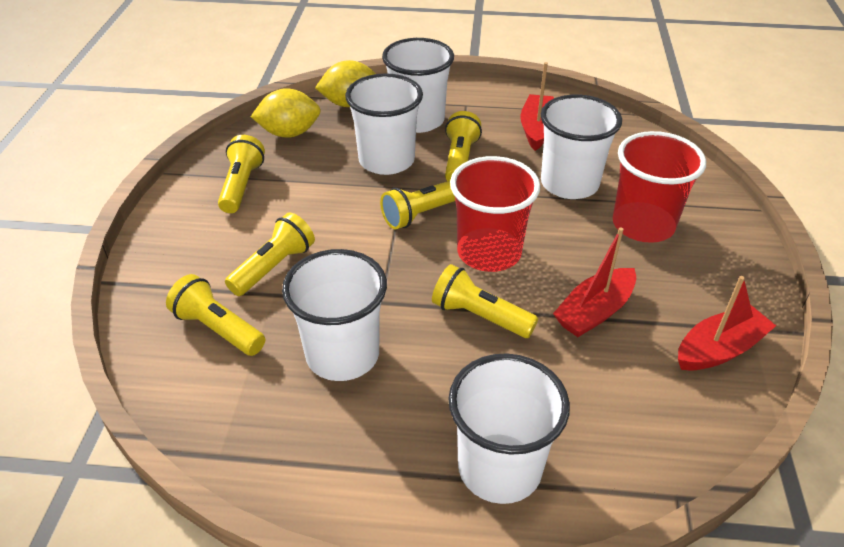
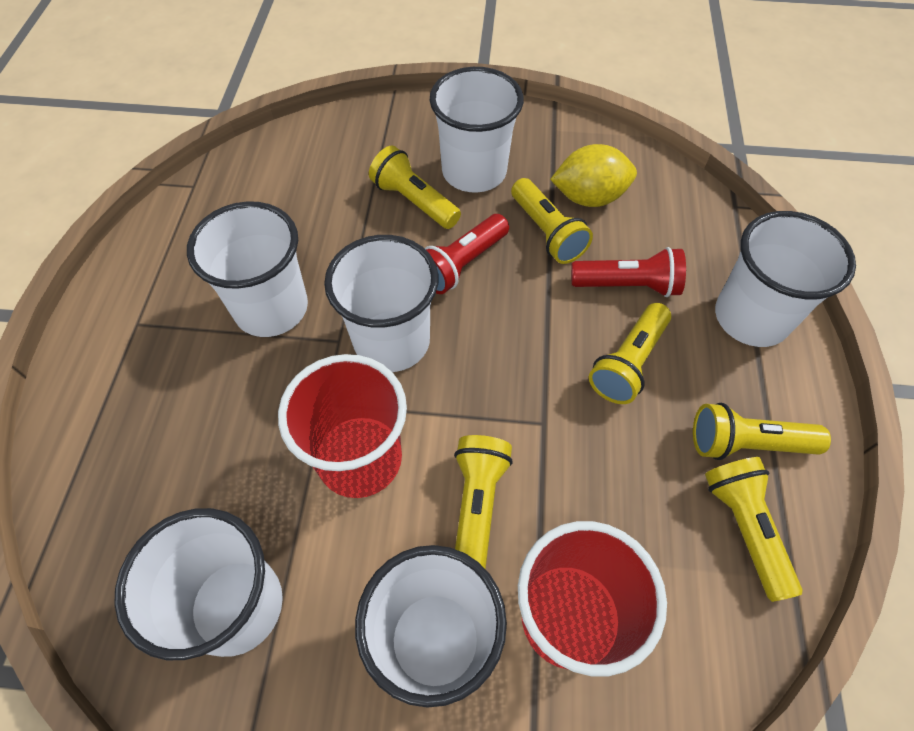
red boat: 3 -> 0
red flashlight: 0 -> 2
white cup: 5 -> 6
yellow lemon: 2 -> 1

